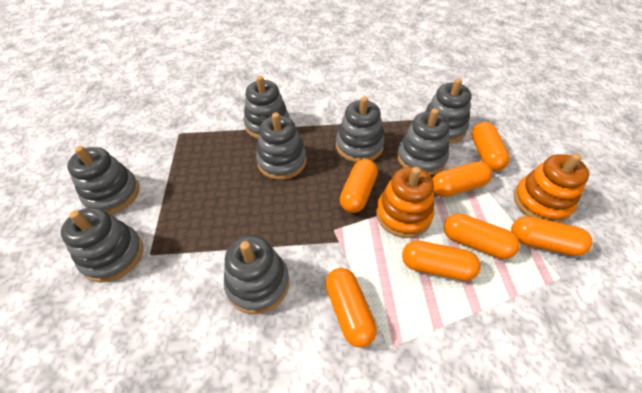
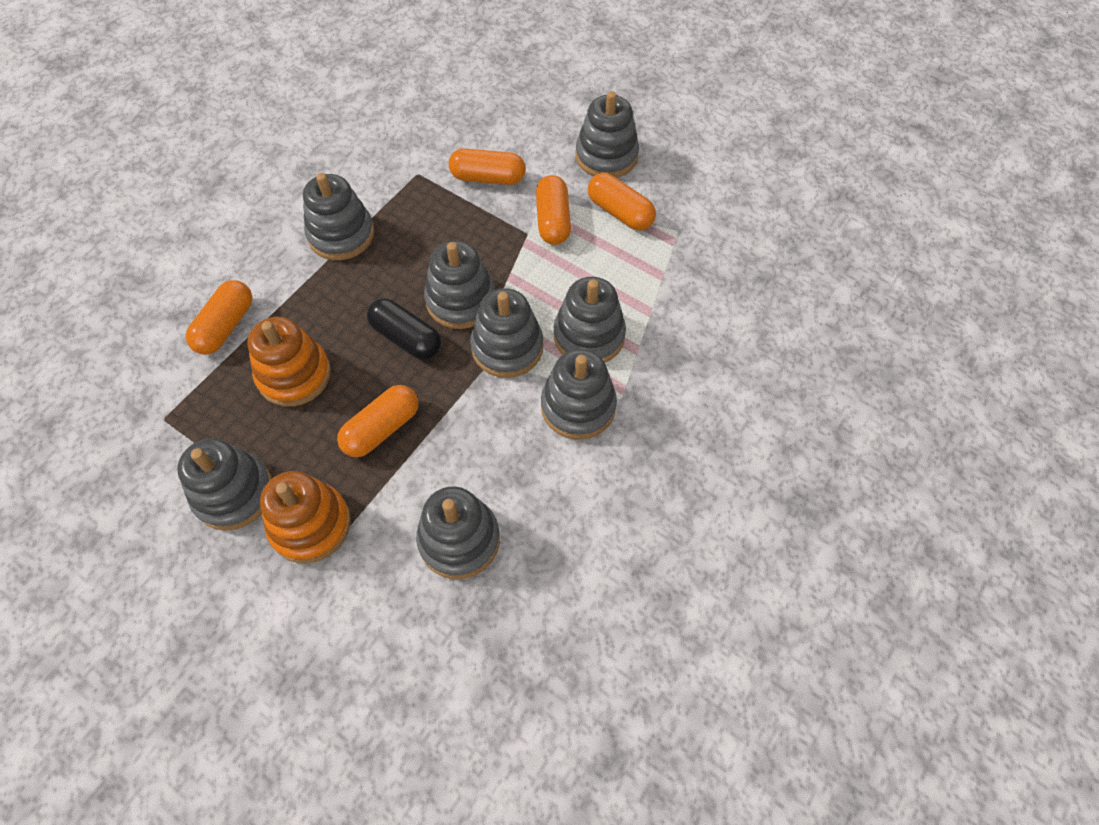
black capsule: 0 -> 1
orange capsule: 7 -> 5

